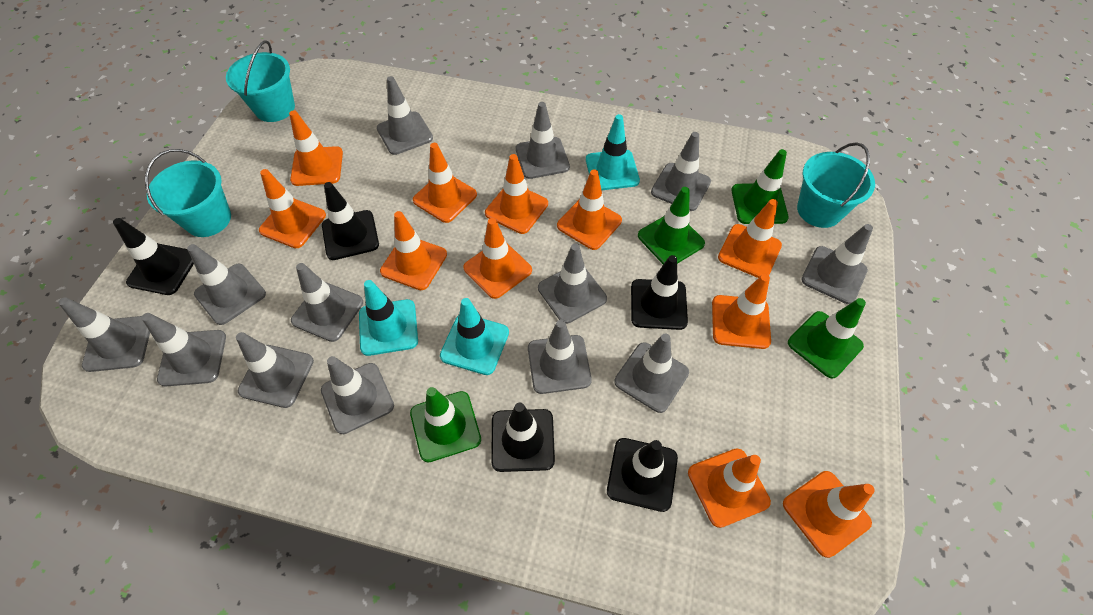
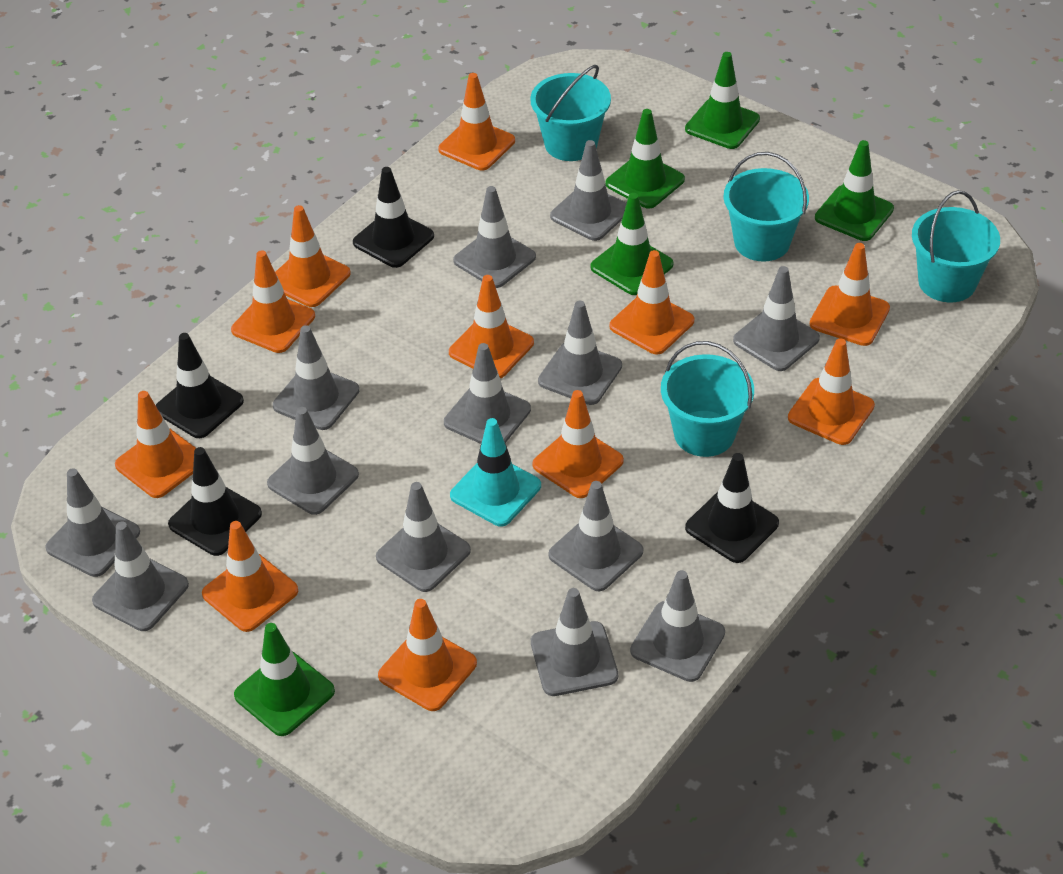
black traffic cone: 5 -> 4
green traffic cone: 4 -> 5
turquoise bucket: 3 -> 4
turquoise traffic cone: 3 -> 1

